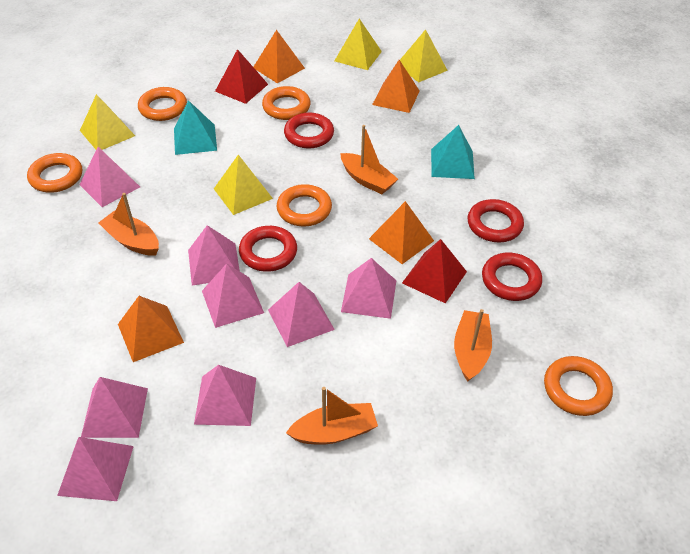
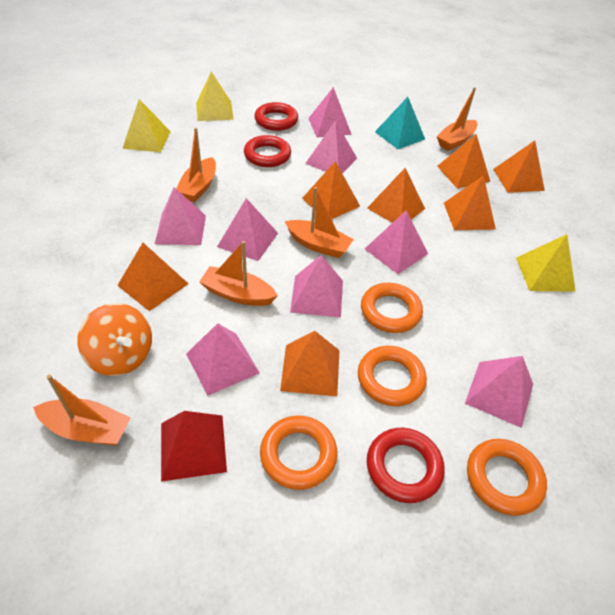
orange boat: 4 -> 5
orange pyramid: 4 -> 7
orange ring: 5 -> 4
orange spinning top: 0 -> 1
red pyramid: 2 -> 1
red ring: 4 -> 3
turquoise pyramid: 2 -> 1
yellow pyramid: 4 -> 3

